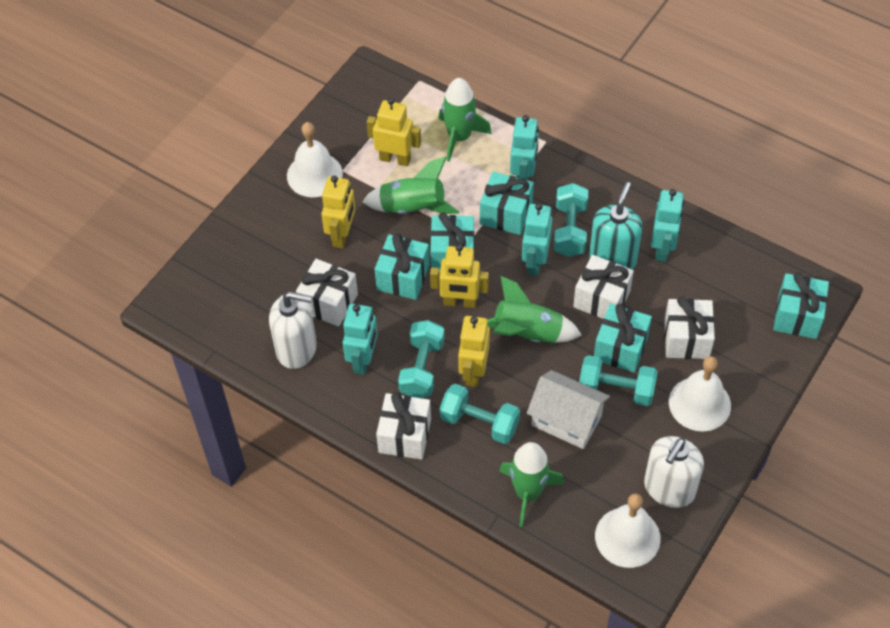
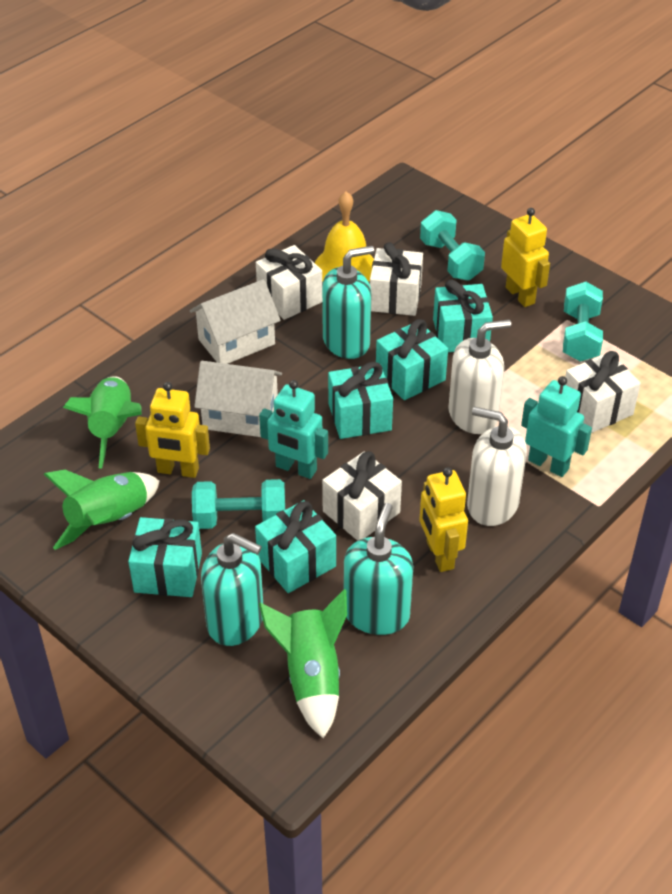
green rocket: 4 -> 3
turquoise dumbbell: 4 -> 3
turquoise robot: 4 -> 2
turquoise soap dispenser: 1 -> 3
white bell: 3 -> 0
white house: 1 -> 2
yellow bell: 0 -> 1
yellow robot: 4 -> 3

